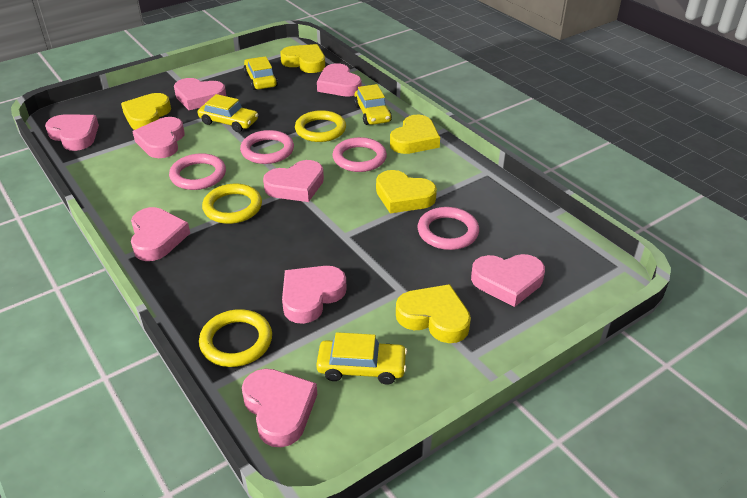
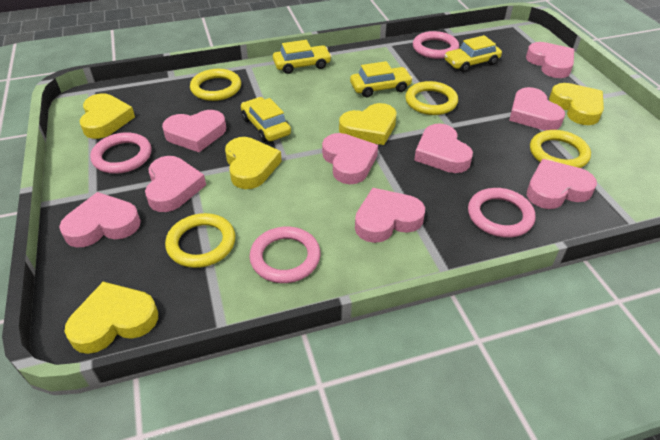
yellow ring: 3 -> 4

